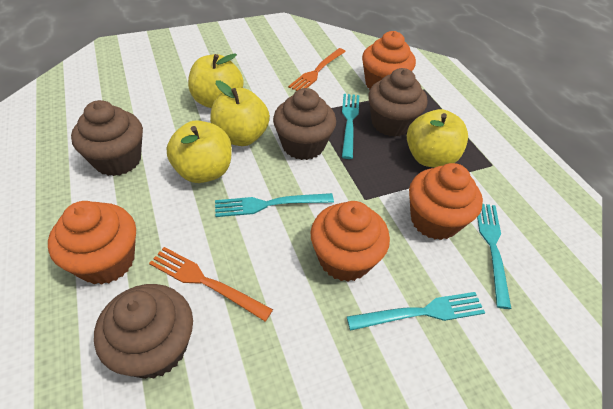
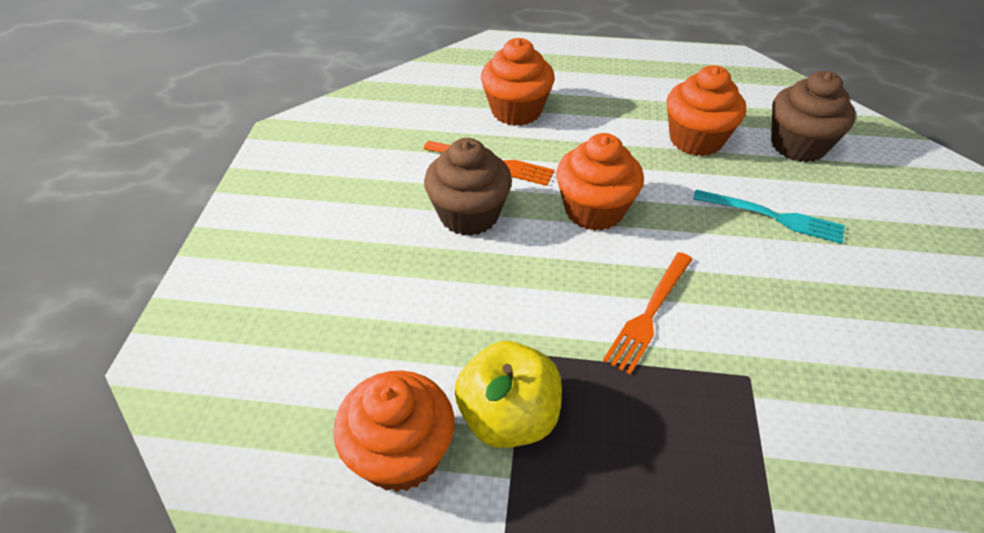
brown cupcake: 4 -> 2
turquoise fork: 4 -> 1
yellow apple: 4 -> 1

